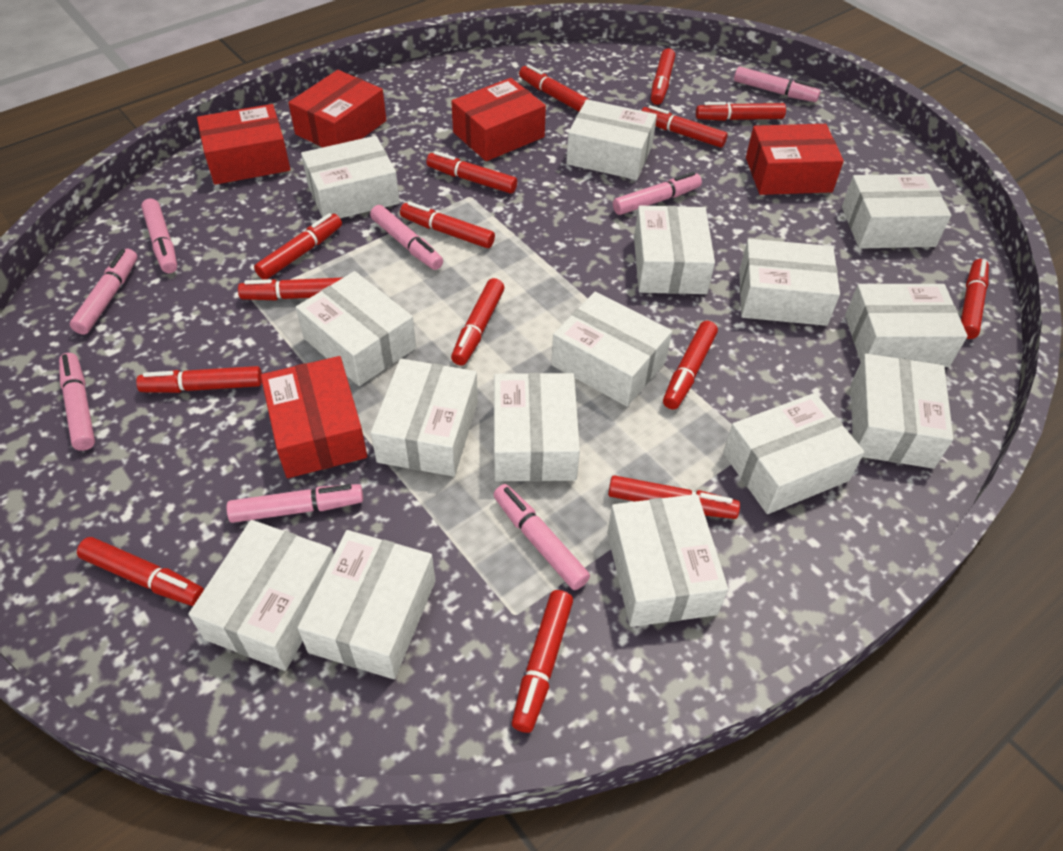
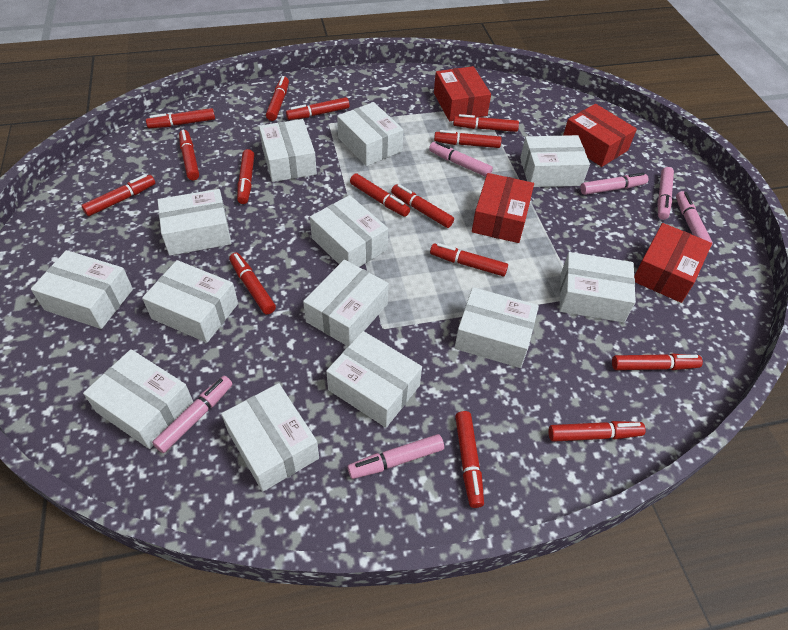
pink marker: 8 -> 6
red box: 5 -> 4
white box: 15 -> 13

